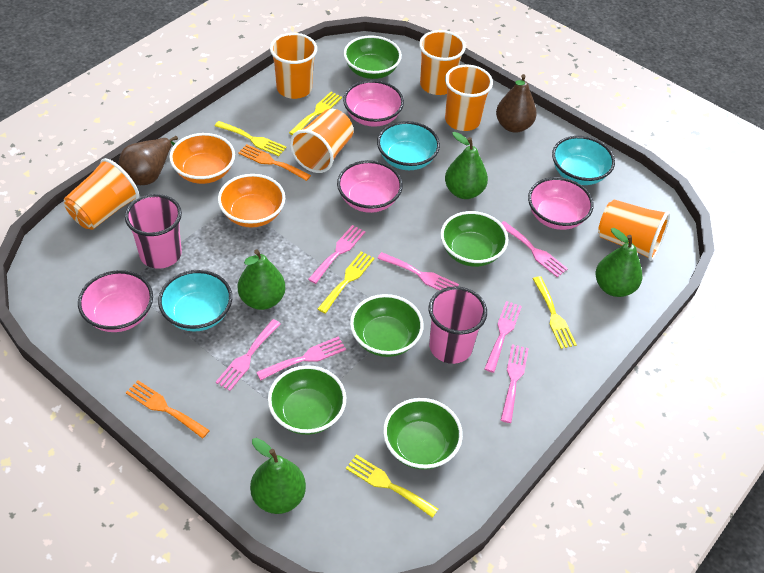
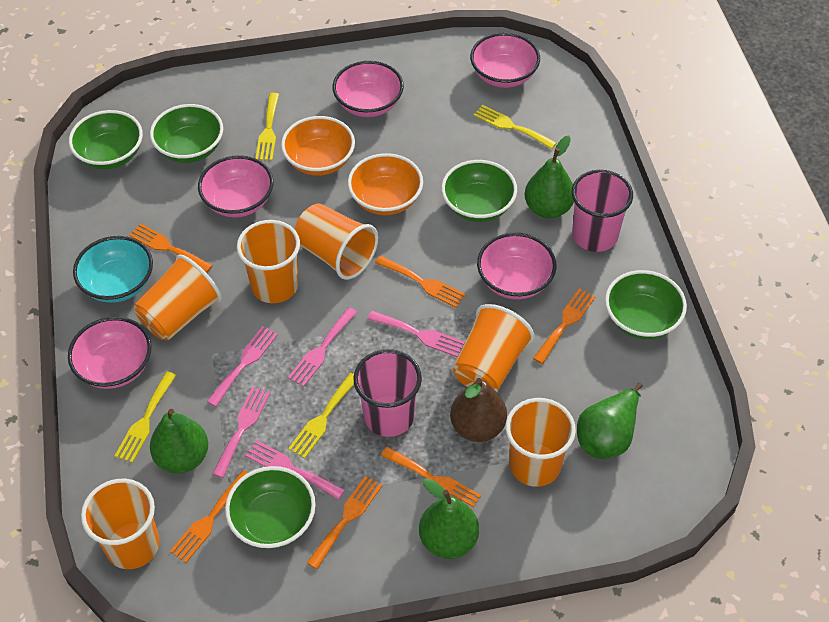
brown pear: 2 -> 1
orange fork: 2 -> 6
pink bowl: 4 -> 5
pink fork: 7 -> 5
turquoise bowl: 3 -> 1
yellow fork: 5 -> 4

